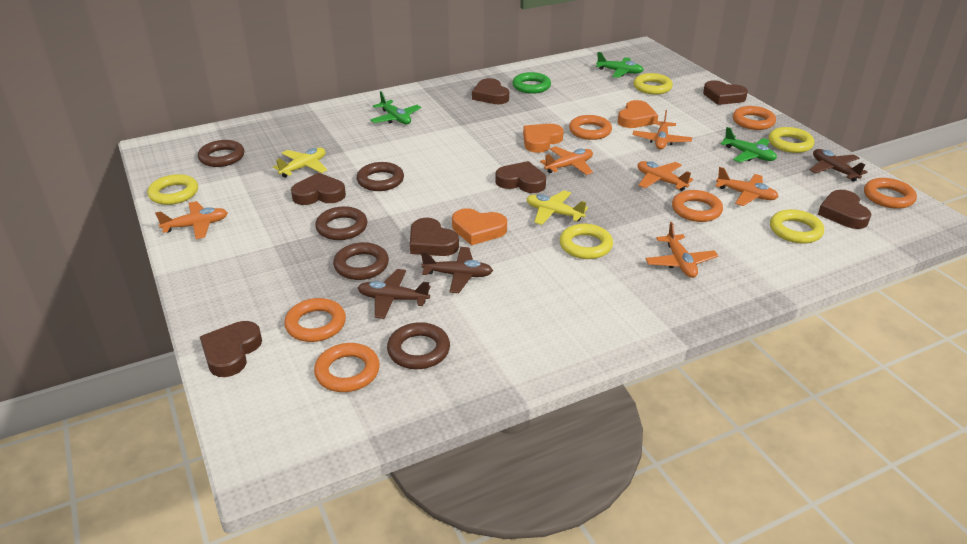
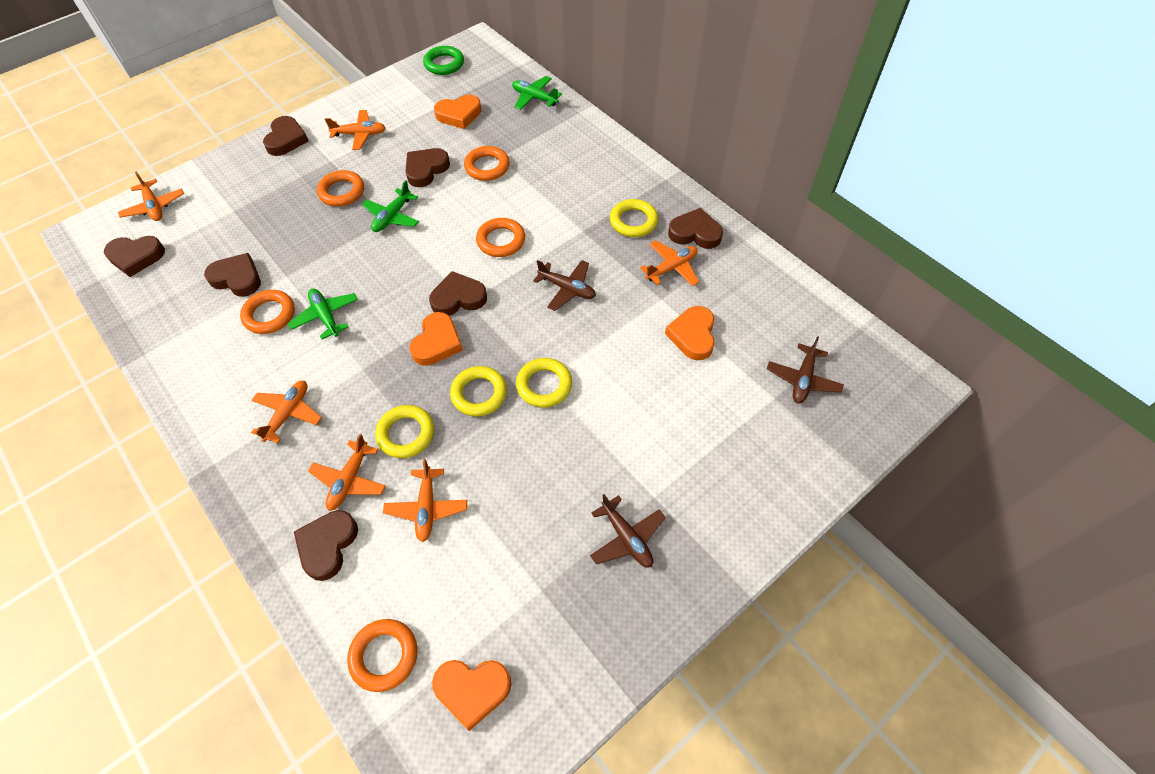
brown ring: 5 -> 0
orange heart: 3 -> 4
orange ring: 6 -> 5
yellow plane: 2 -> 0
yellow ring: 5 -> 4

